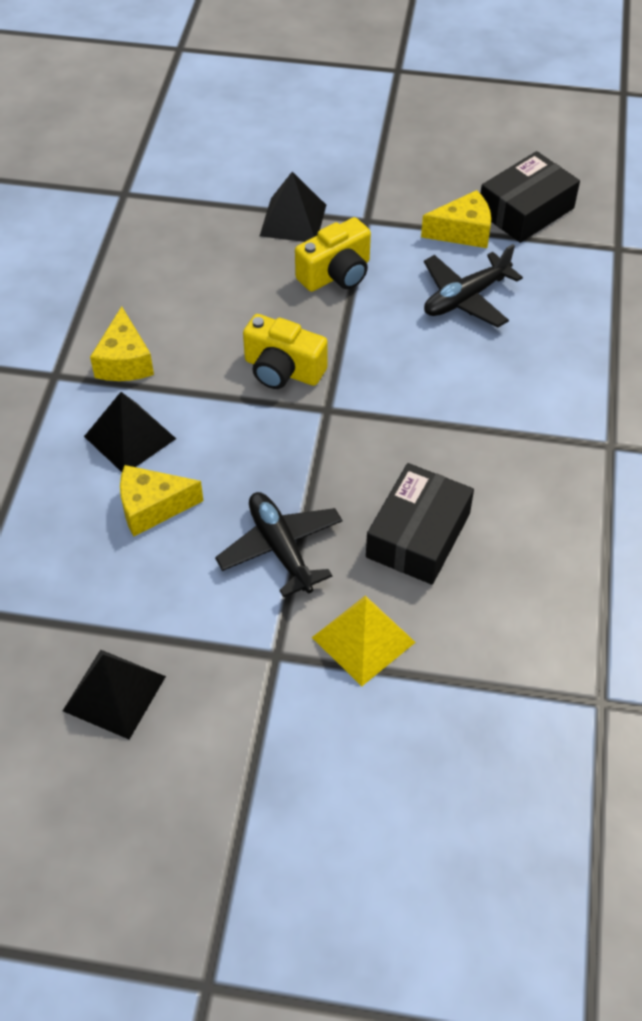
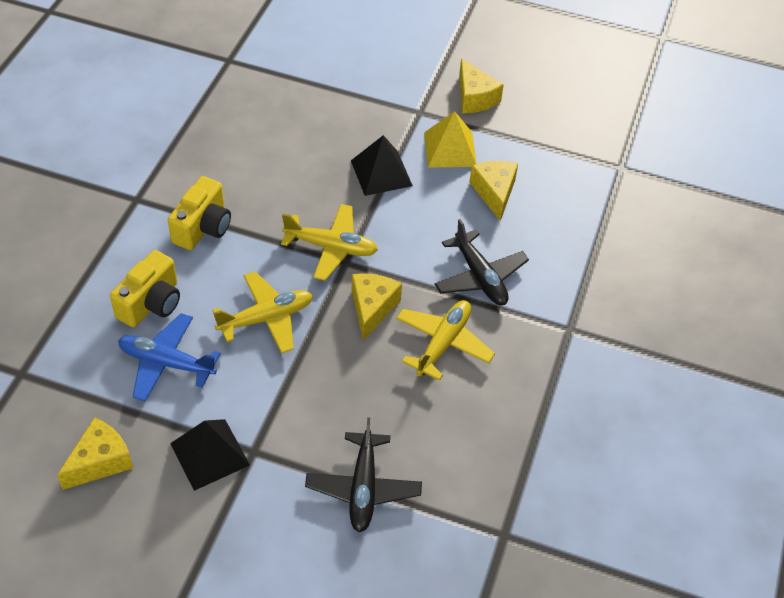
black box: 2 -> 0
black pyramid: 3 -> 2
blue plane: 0 -> 1
yellow cheese: 3 -> 4
yellow plane: 0 -> 3

